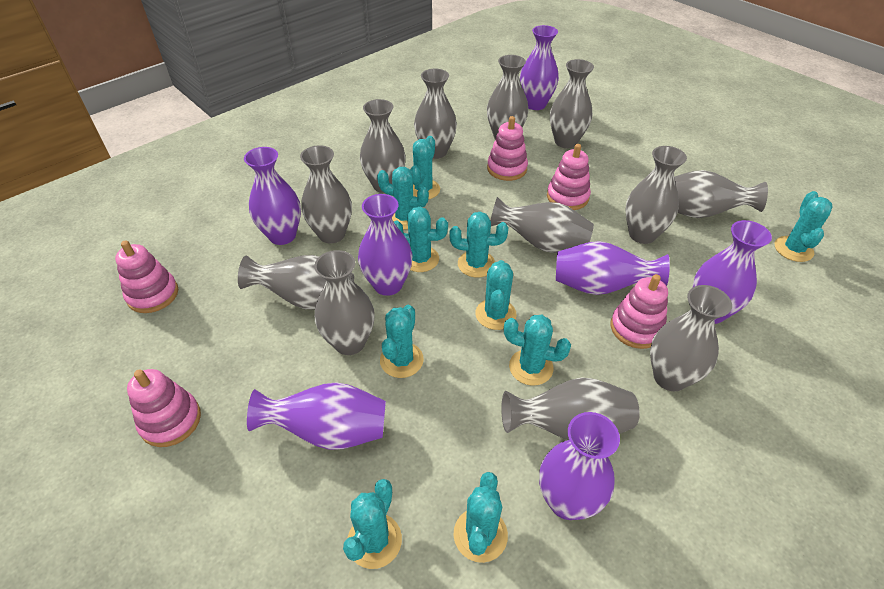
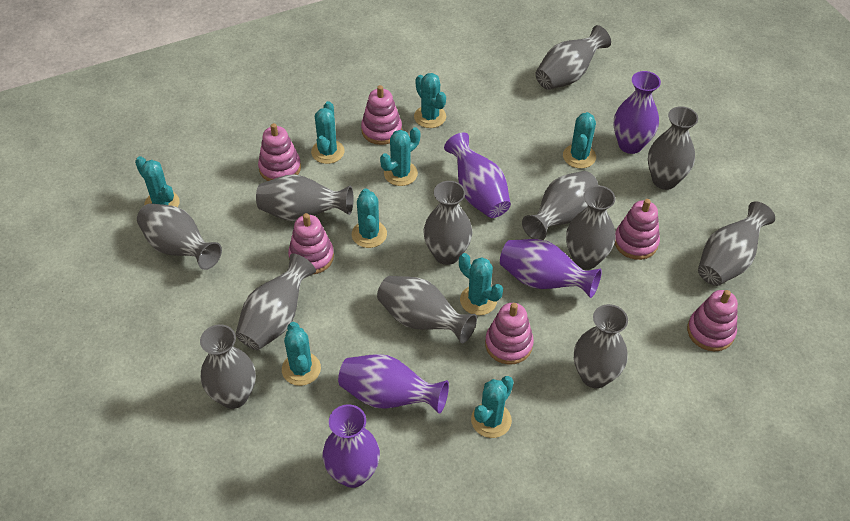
pink stacking toy: 5 -> 6
purple vase: 7 -> 5
turquoise cactus: 10 -> 9

